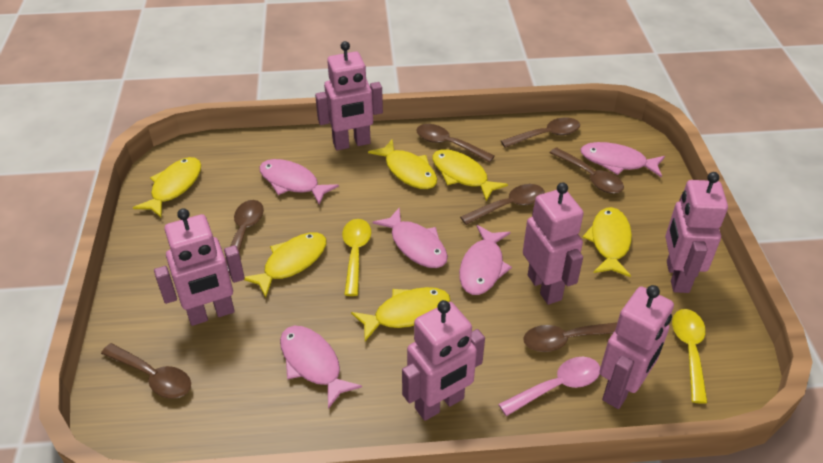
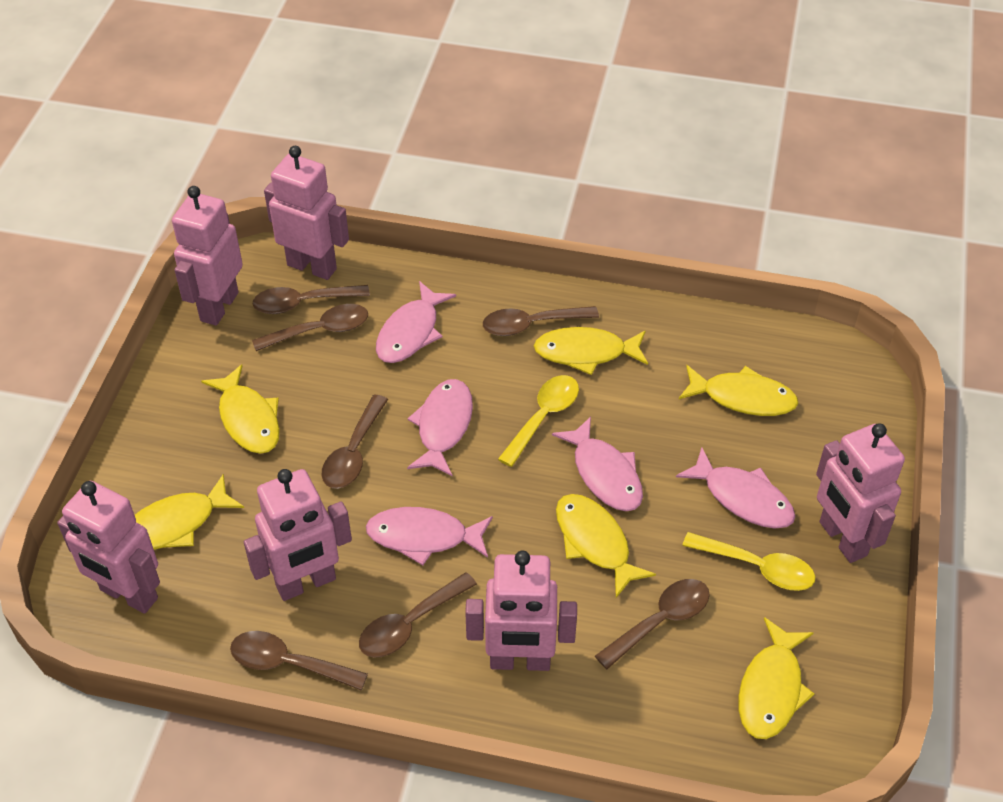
pink spoon: 1 -> 0

